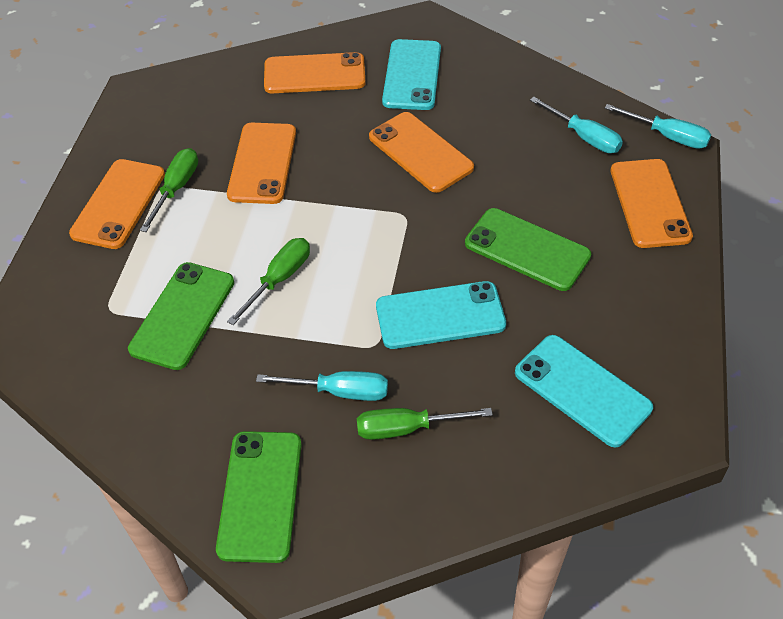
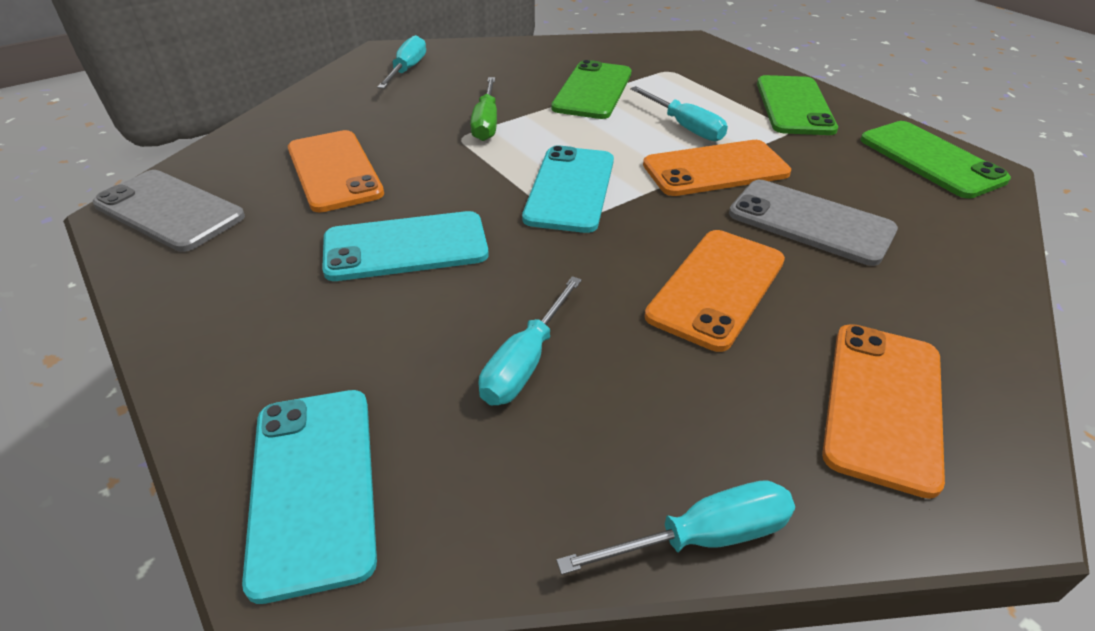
green screwdriver: 3 -> 1
grey phone: 0 -> 2
orange phone: 5 -> 4
turquoise screwdriver: 3 -> 4

